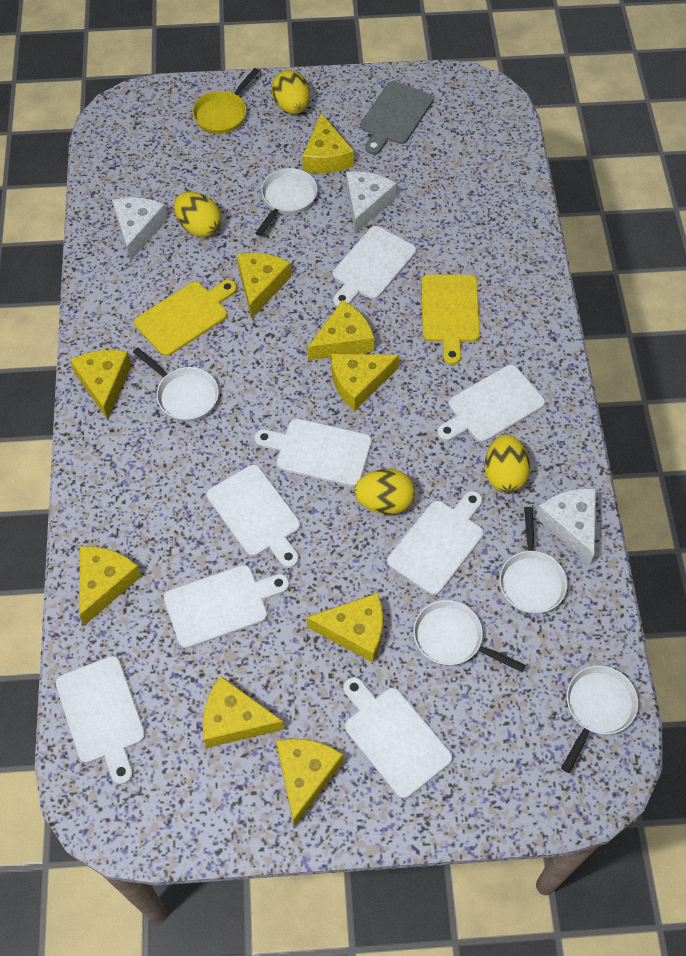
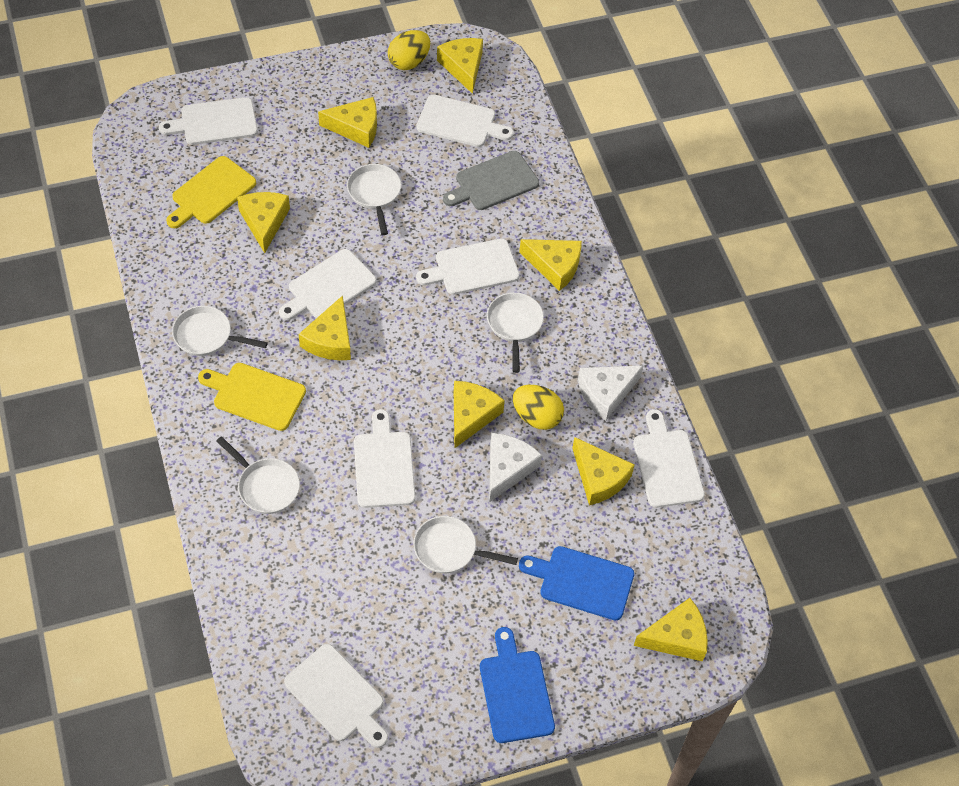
blue cutting board: 0 -> 2
white cheese: 3 -> 2
white cutting board: 8 -> 7
yellow cheese: 9 -> 8
yellow egg: 4 -> 2
yellow pan: 1 -> 0

